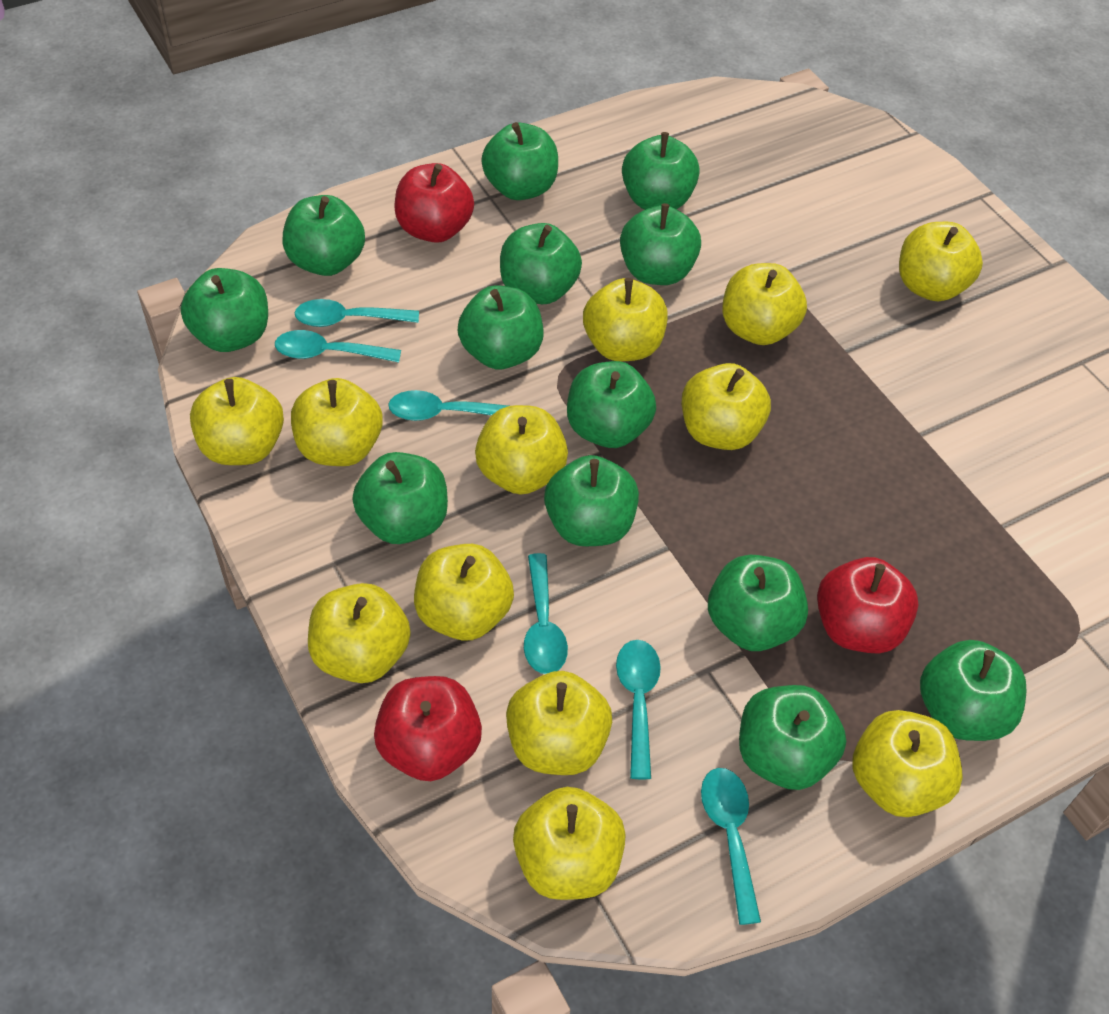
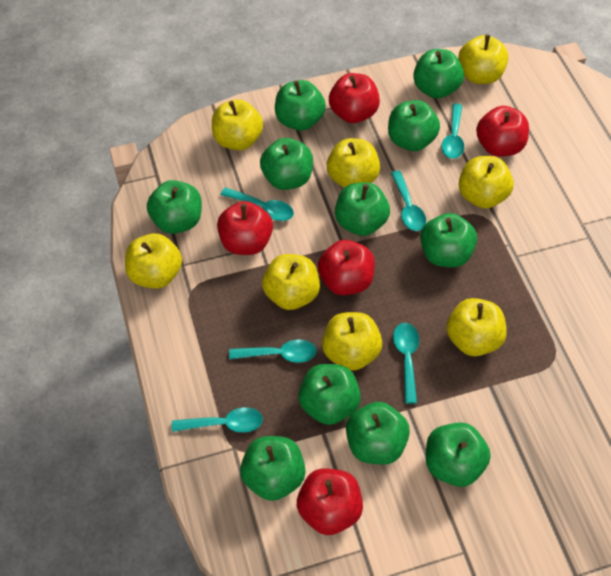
green apple: 13 -> 11
red apple: 3 -> 5
yellow apple: 12 -> 8

